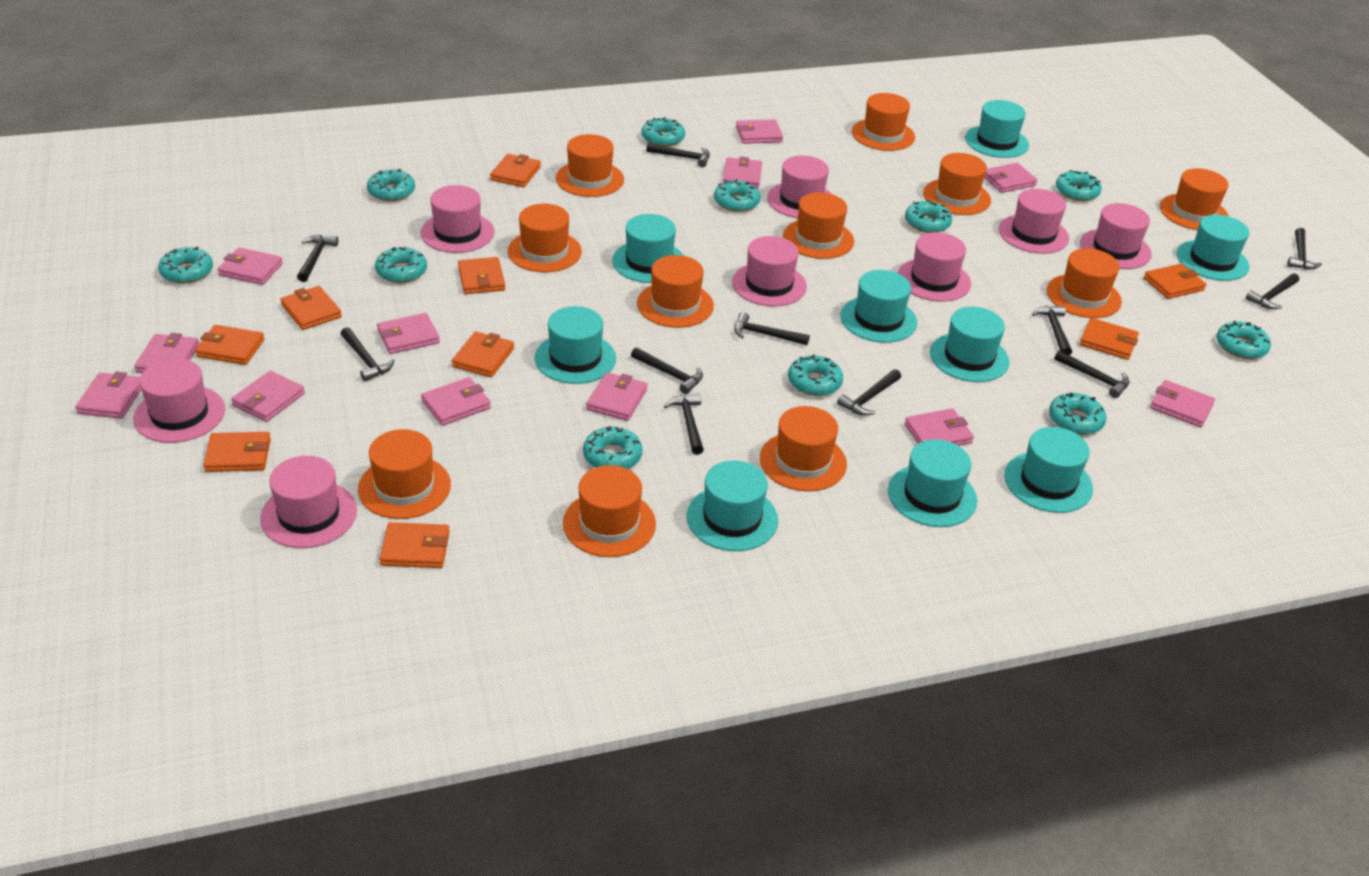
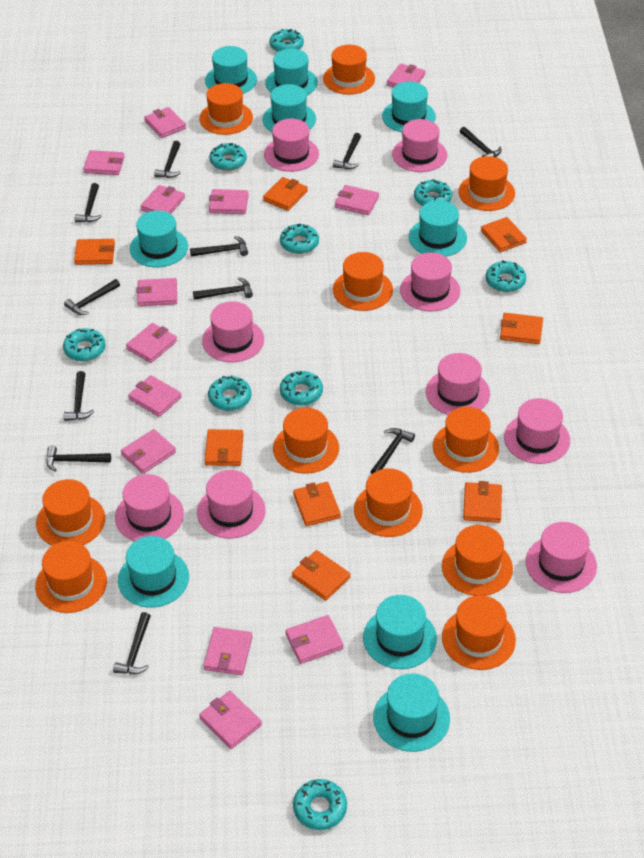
orange wallet: 9 -> 8
pink hat: 8 -> 9
pink wallet: 12 -> 13
turquoise donut: 11 -> 9

